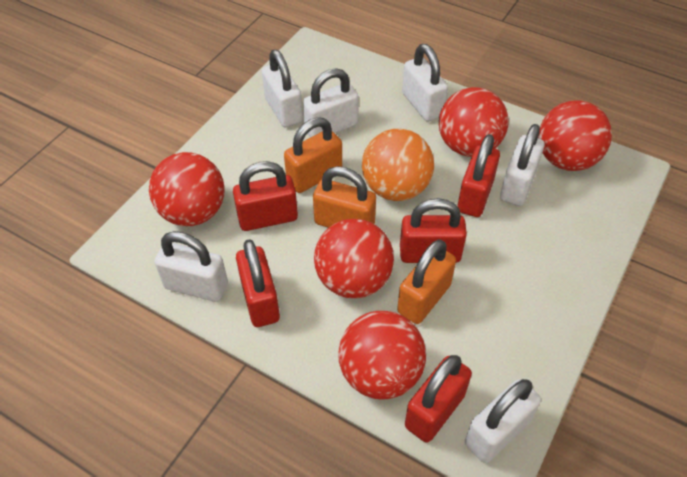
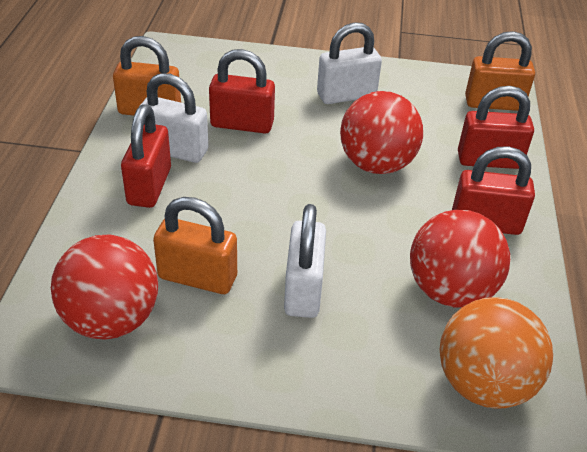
red ball: 5 -> 3
red padlock: 5 -> 4
white padlock: 6 -> 3

